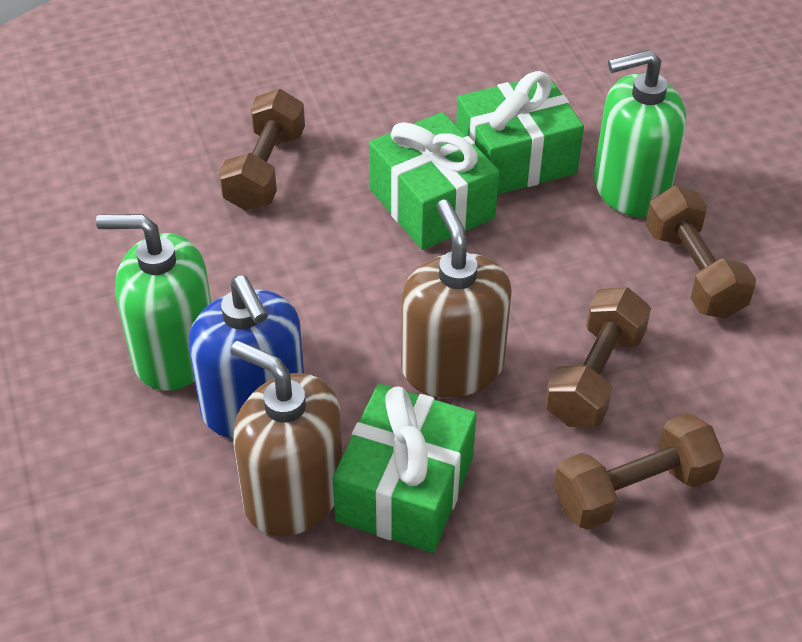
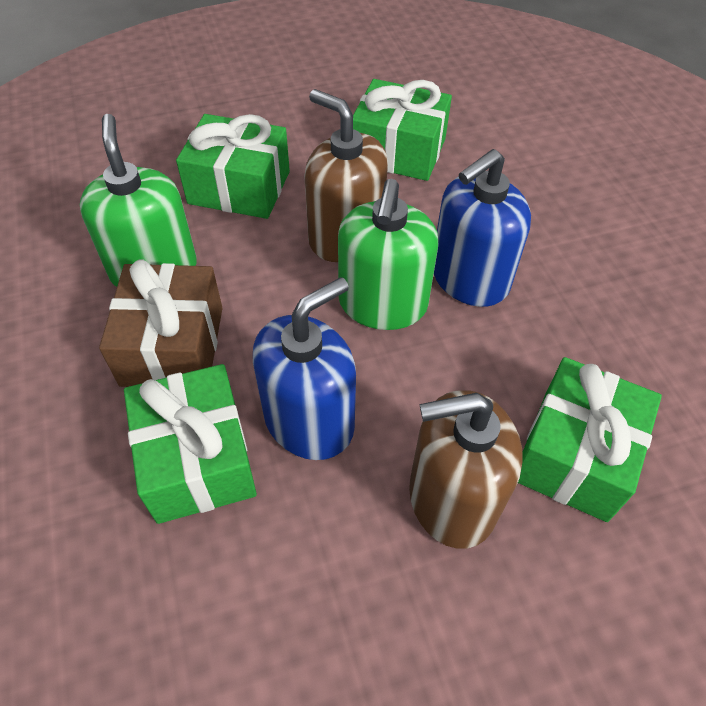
blue soap dispenser: 1 -> 2
brown dumbbell: 4 -> 0
brown gift: 0 -> 1
green gift: 3 -> 4

